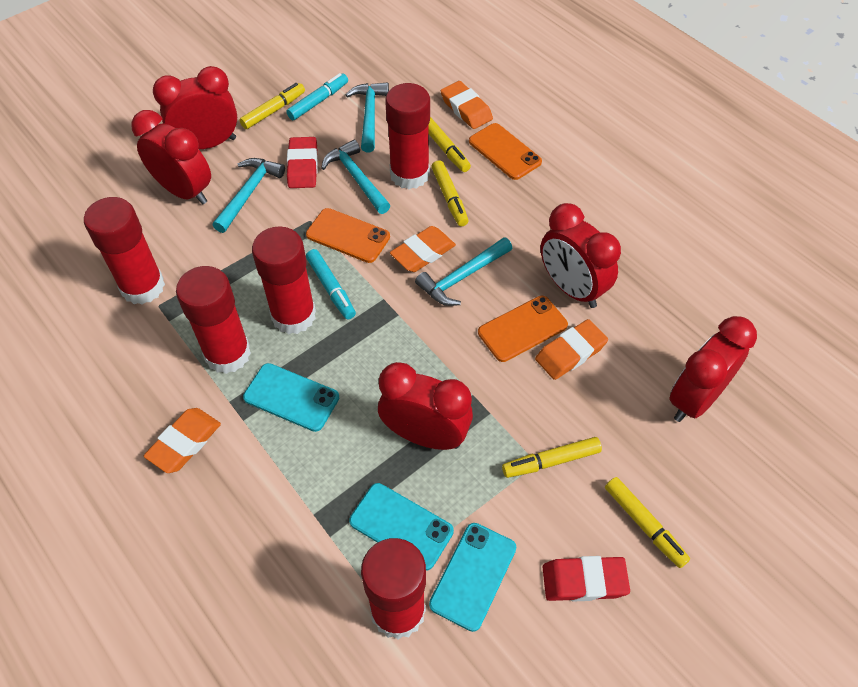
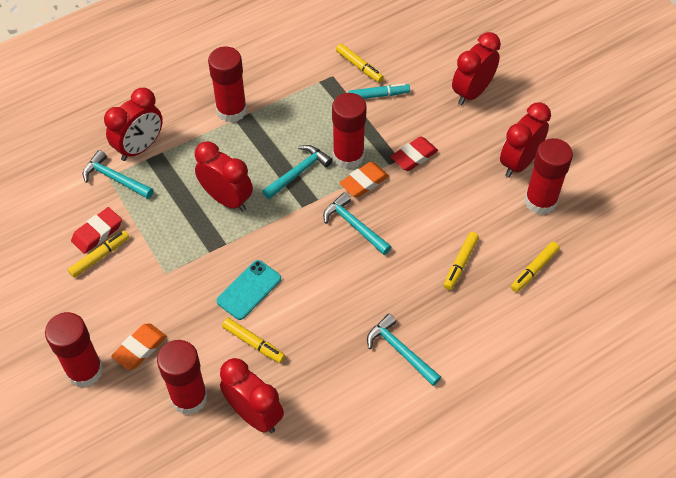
orange eraser: 4 -> 2
orange phone: 3 -> 0
turquoise marker: 2 -> 1
turquoise phone: 3 -> 1

